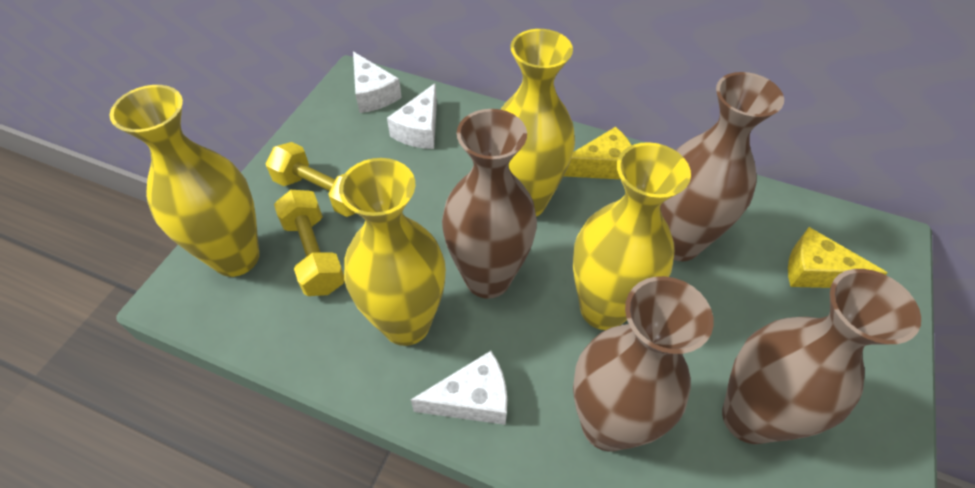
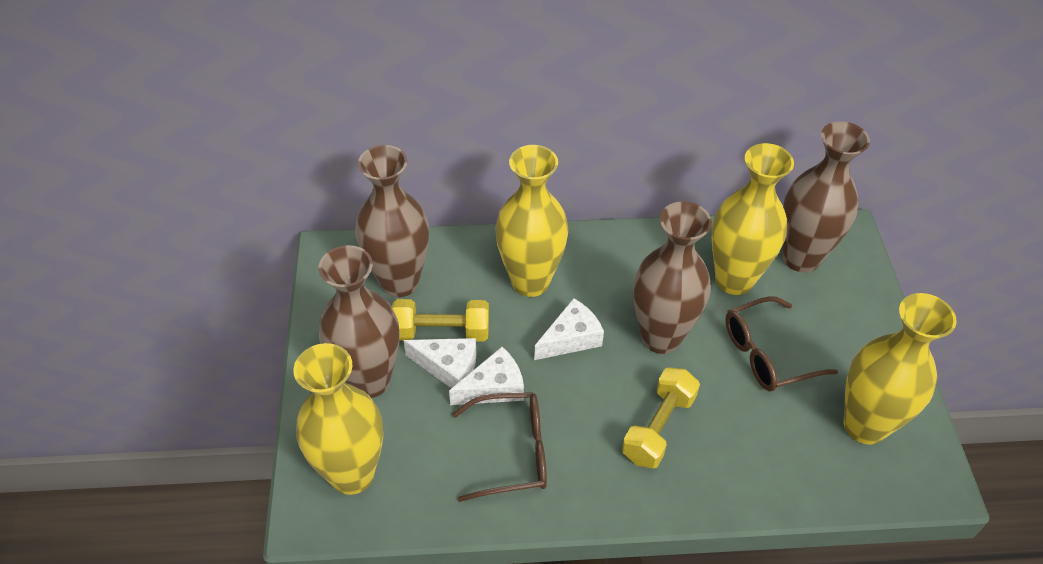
brown glasses: 0 -> 2
yellow cheese: 2 -> 0

